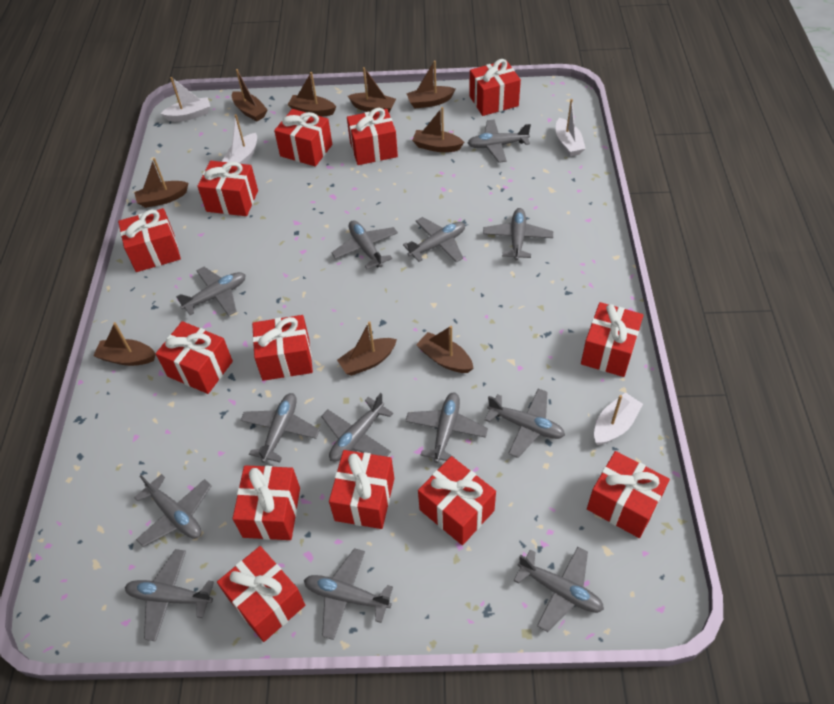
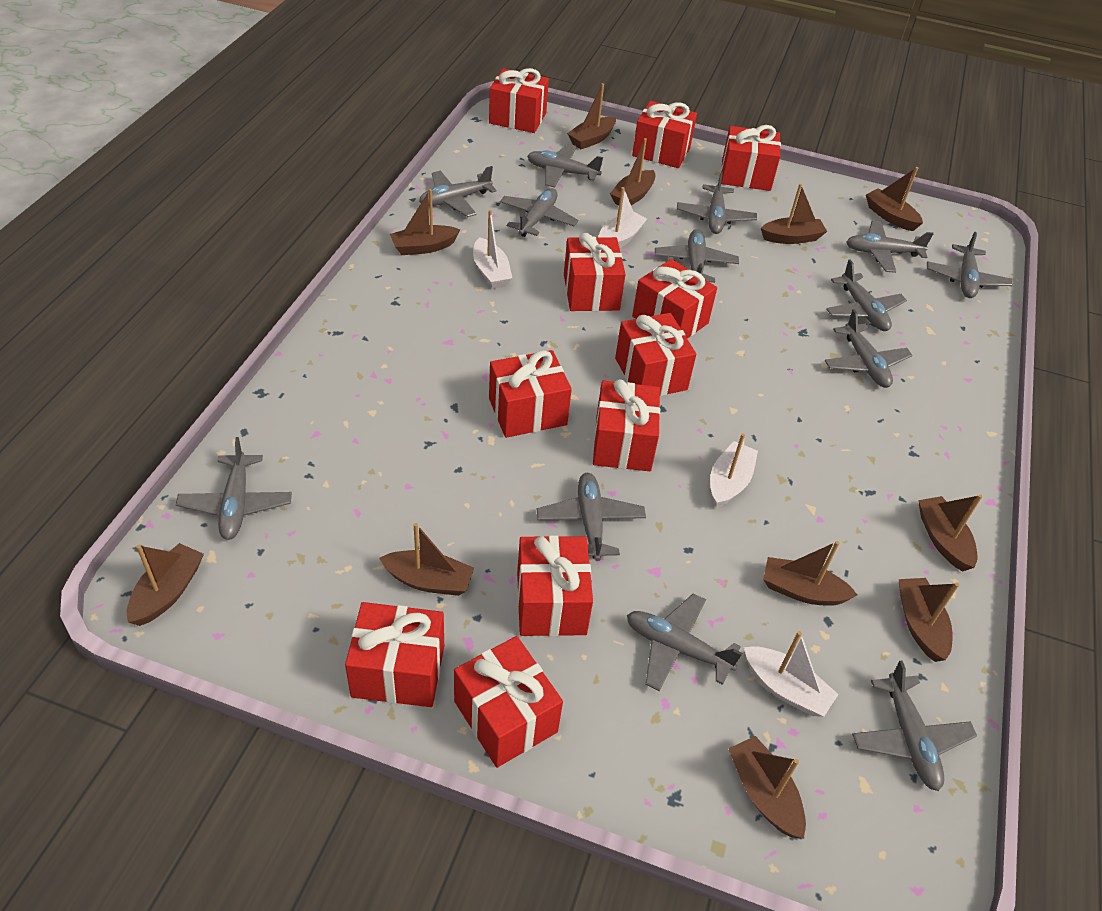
brown boat: 9 -> 11
red gift: 13 -> 11

